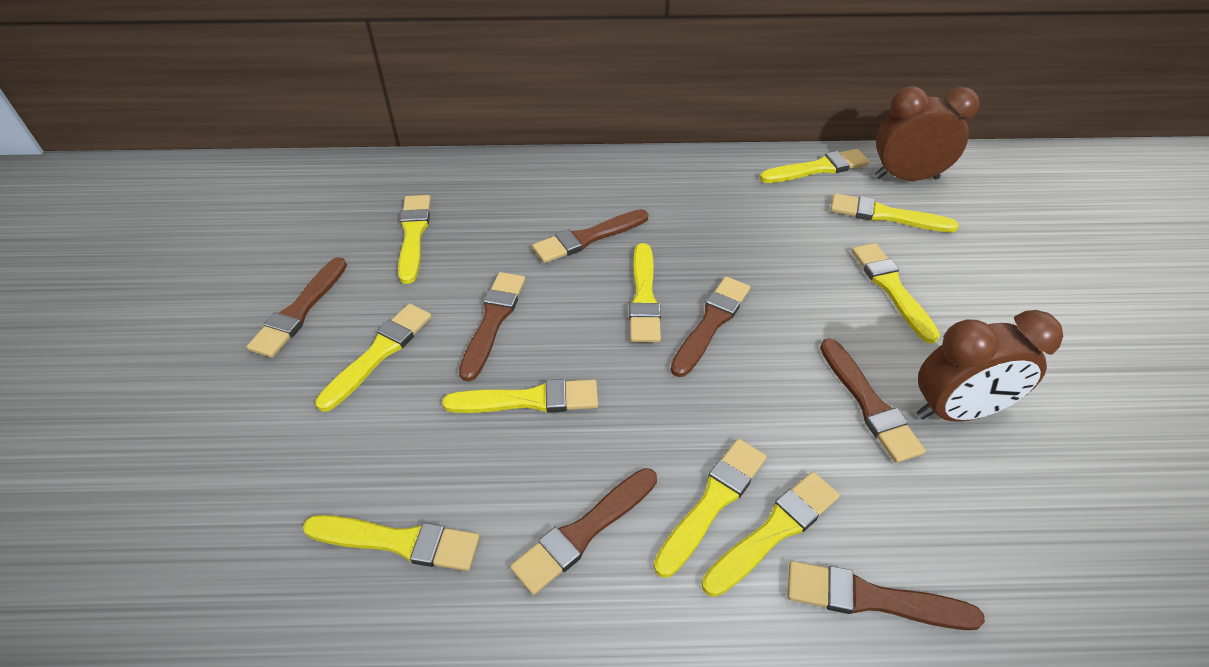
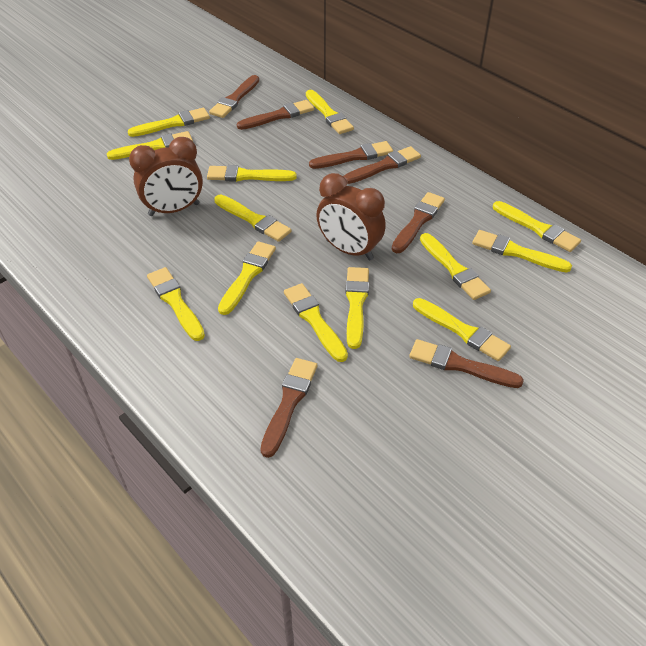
yellow brush: 10 -> 13

